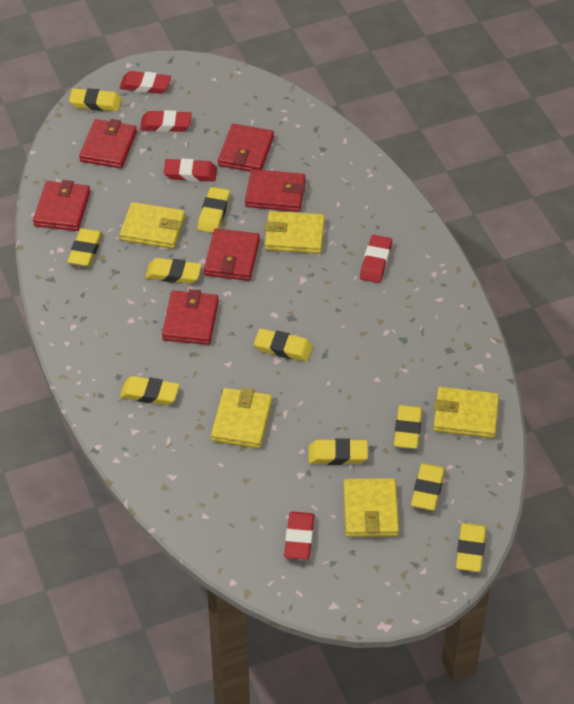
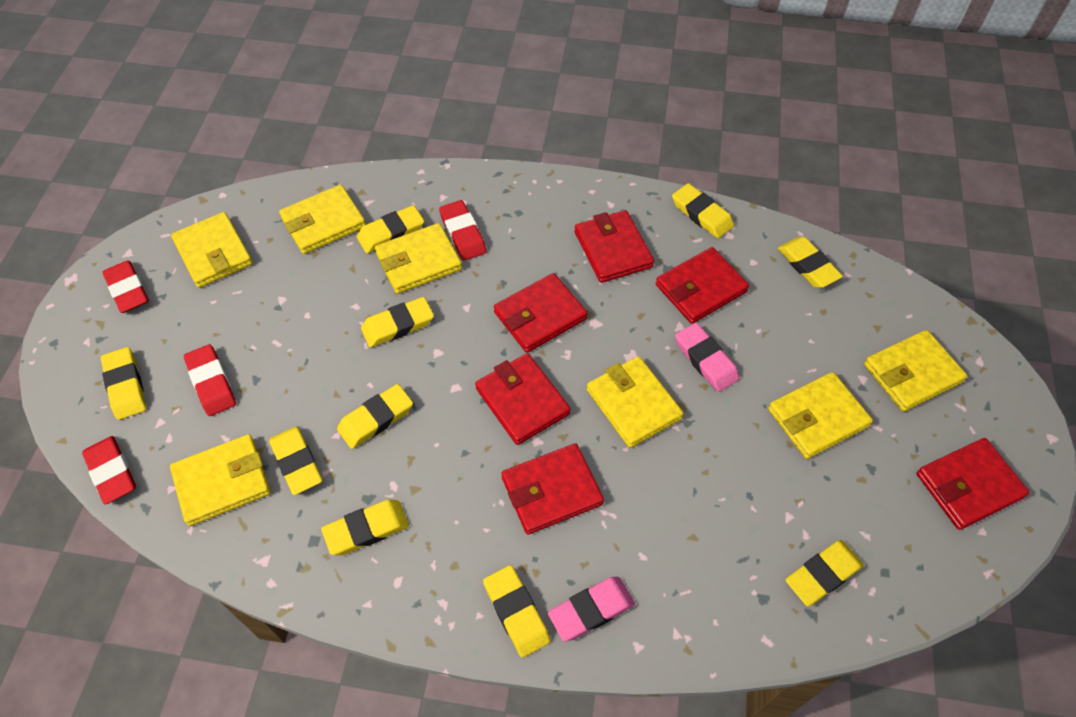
pink eraser: 0 -> 2
red eraser: 5 -> 4
yellow wallet: 5 -> 7

